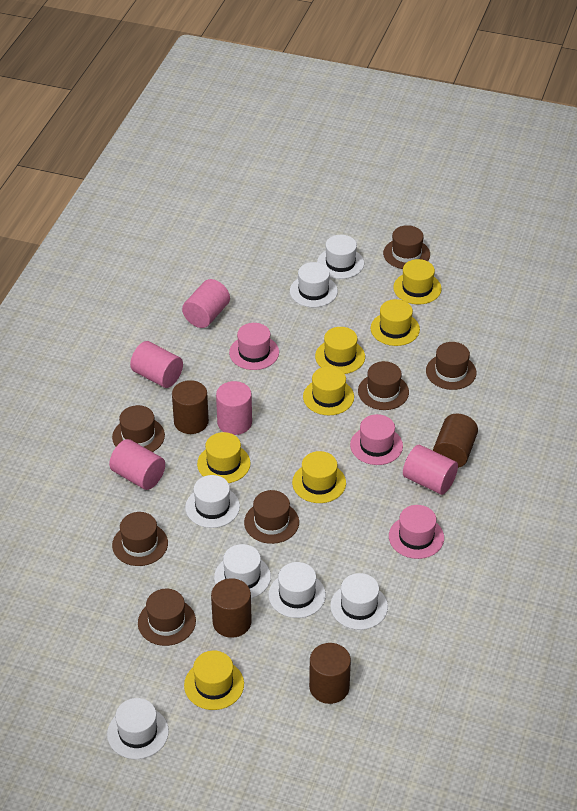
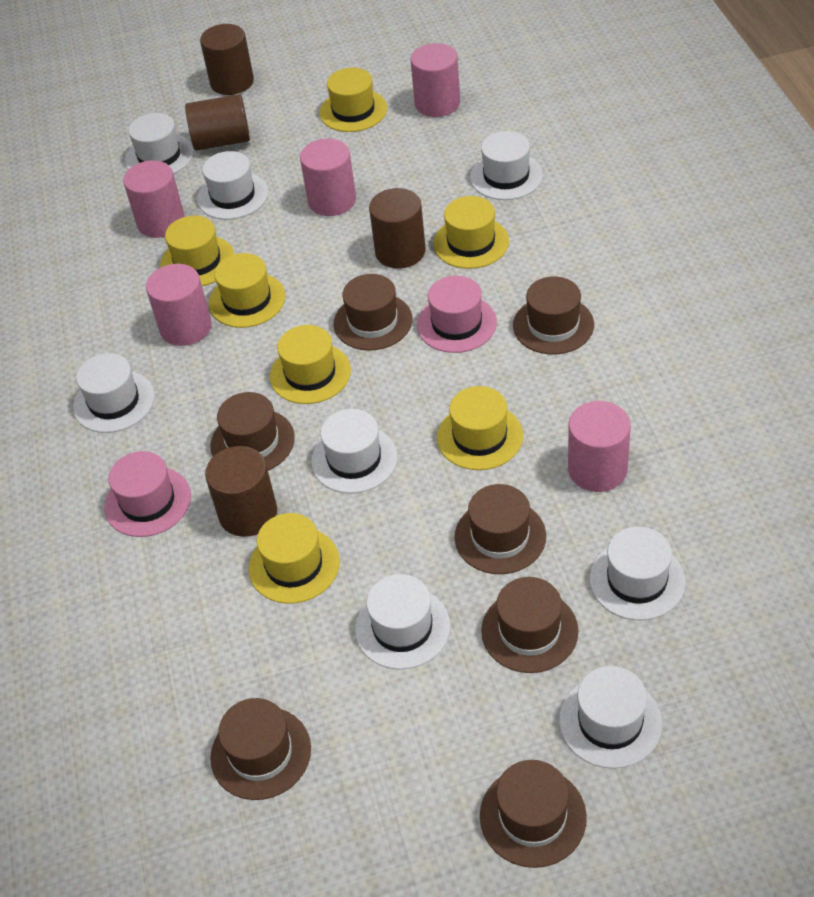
pink hat: 3 -> 2
white hat: 7 -> 8

